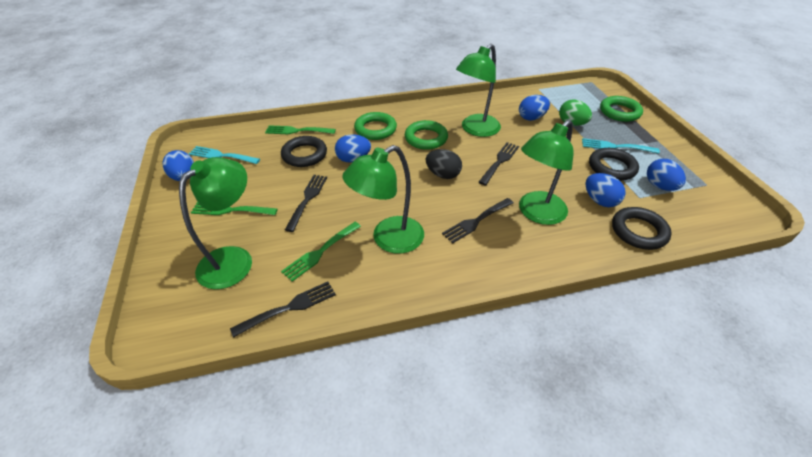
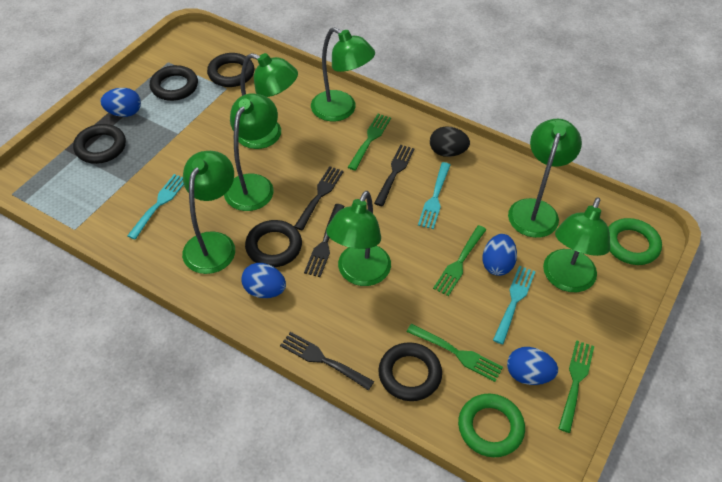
black ring: 3 -> 5
blue egg: 5 -> 4
green egg: 1 -> 0
green fork: 3 -> 4
green lamp: 4 -> 7
green ring: 3 -> 2
turquoise fork: 2 -> 3

